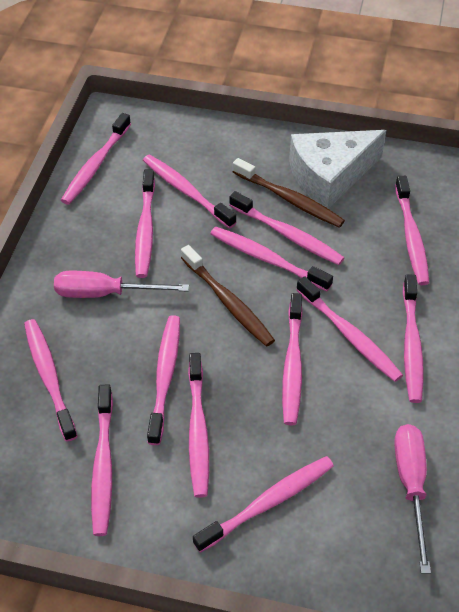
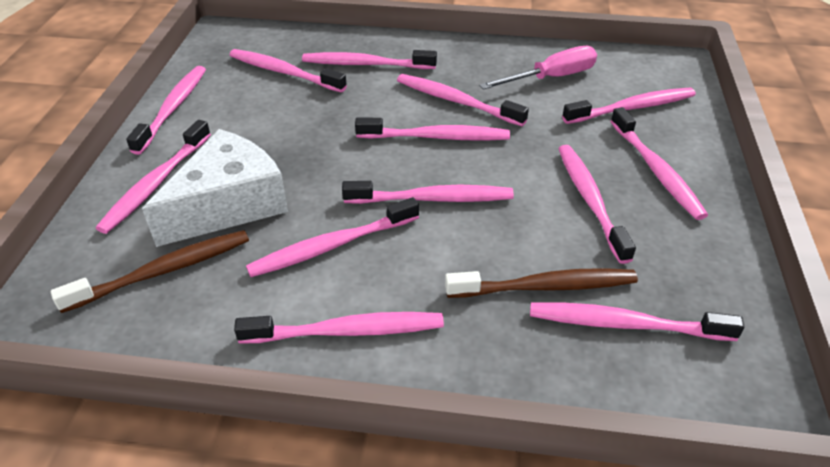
pink screwdriver: 2 -> 1
pink toothbrush: 14 -> 13

